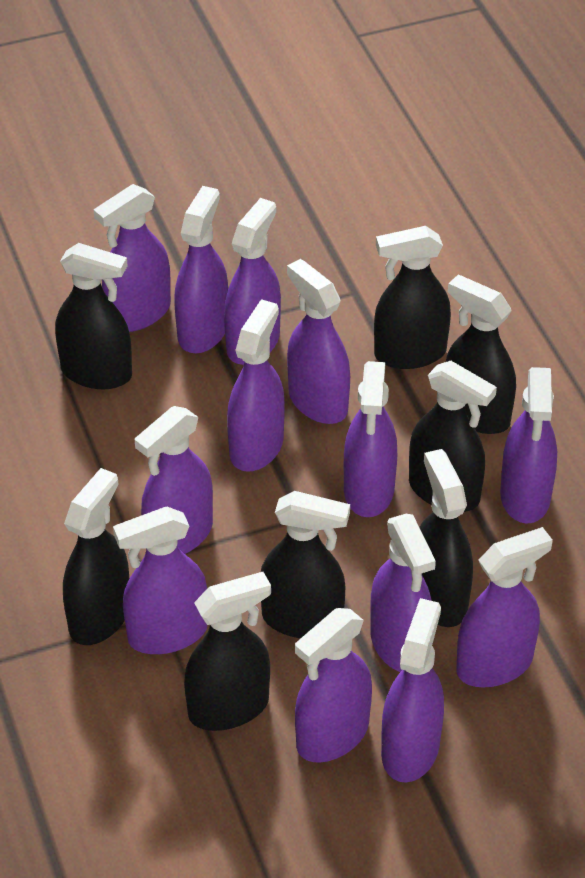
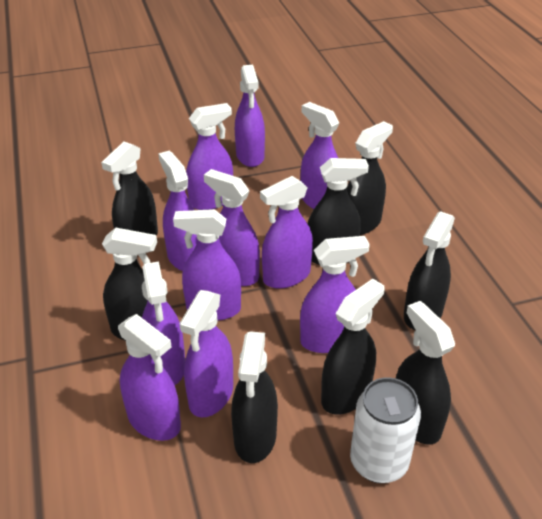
purple spray bottle: 13 -> 11
white can: 0 -> 1

